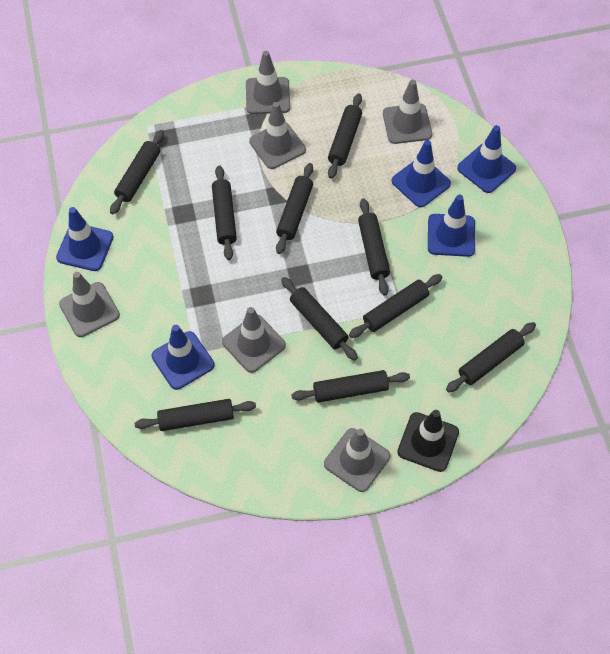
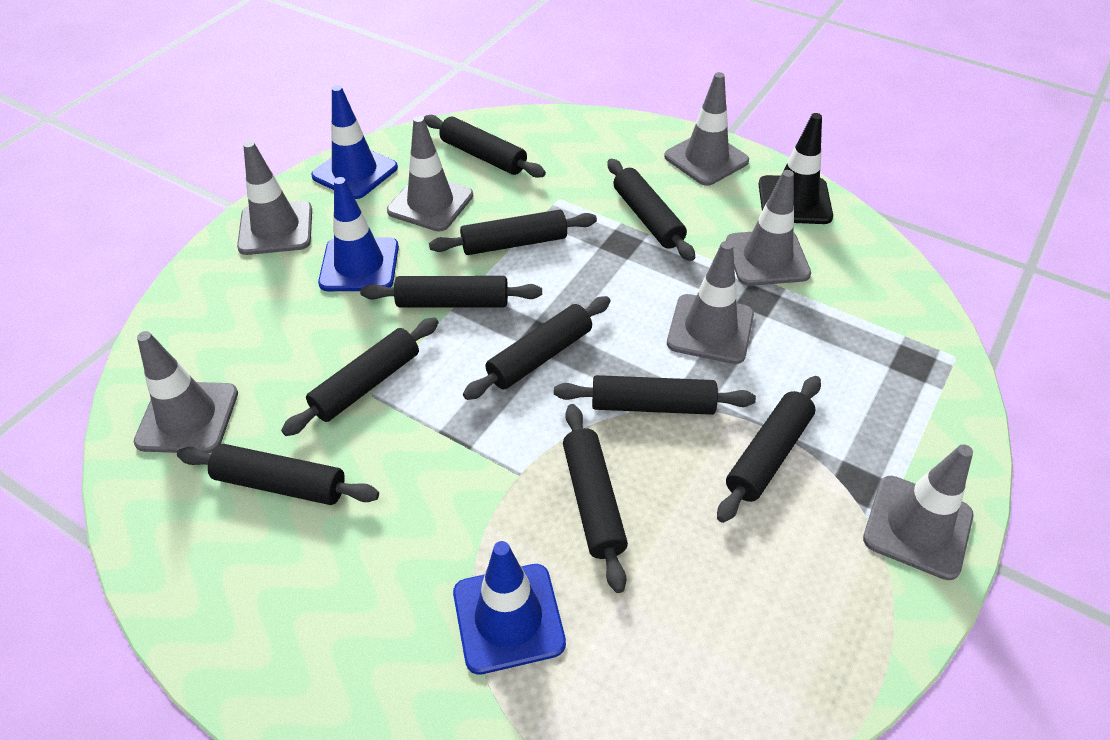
blue traffic cone: 5 -> 3
grey traffic cone: 6 -> 7

